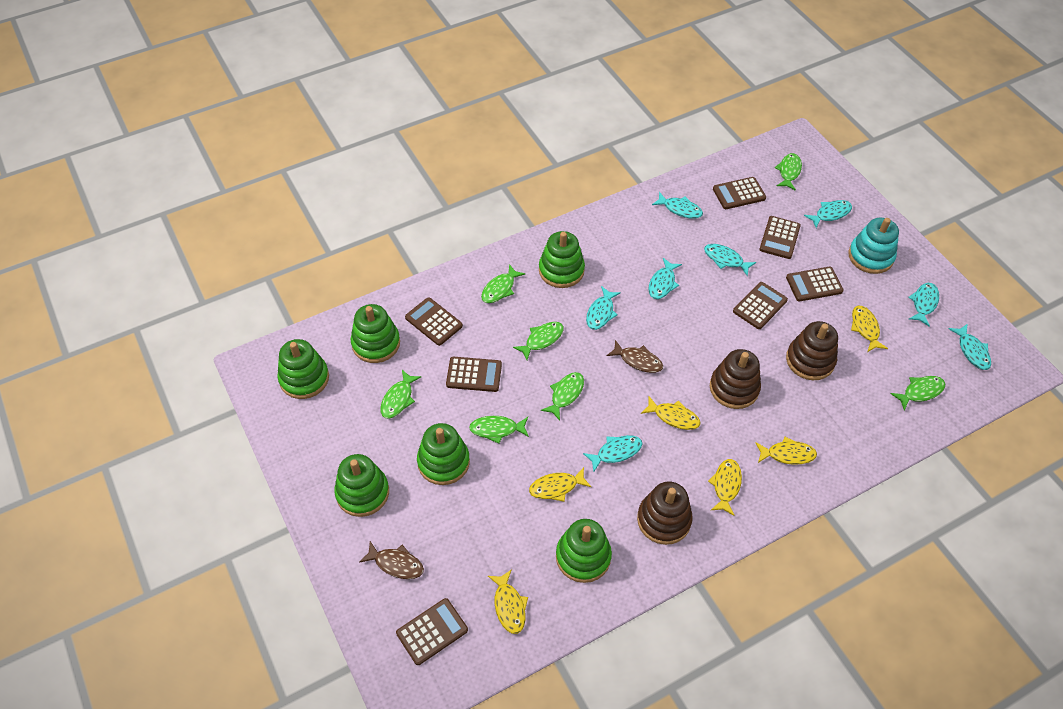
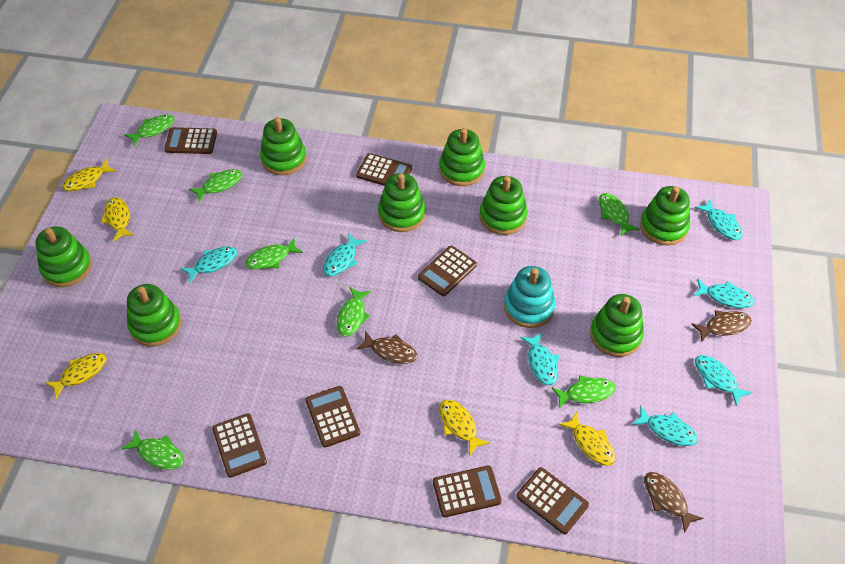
brown fish: 2 -> 3
brown stacking toy: 3 -> 0
green stacking toy: 6 -> 8
turquoise fish: 8 -> 7
yellow fish: 6 -> 5

